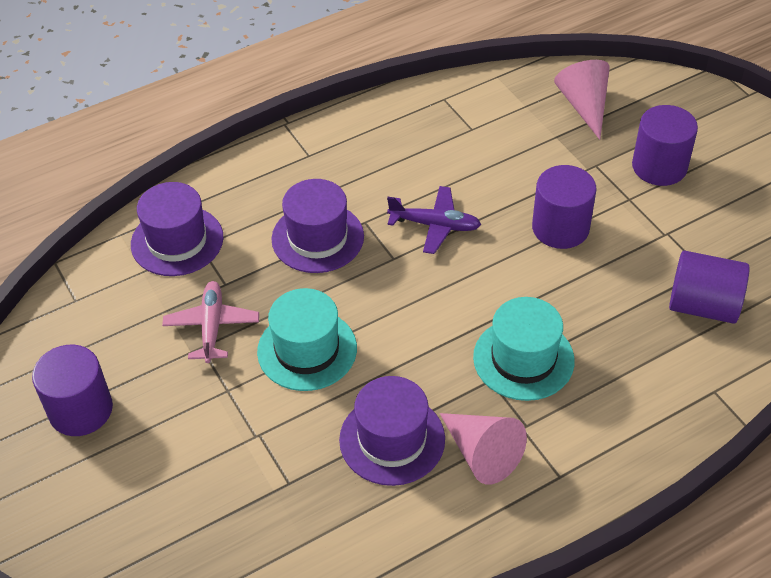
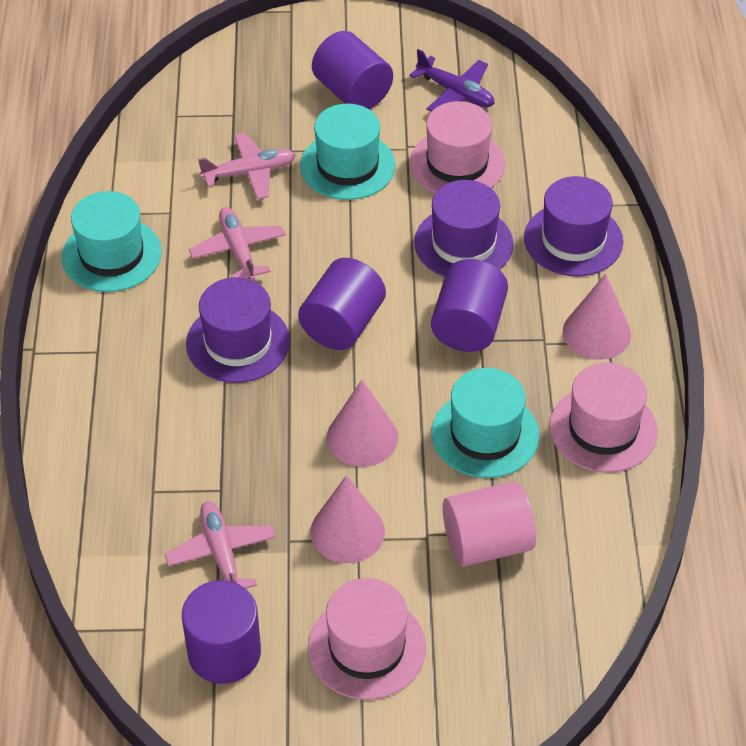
pink cone: 2 -> 3
pink cylinder: 0 -> 1
pink hat: 0 -> 3
pink plane: 1 -> 3
turquoise hat: 2 -> 3

